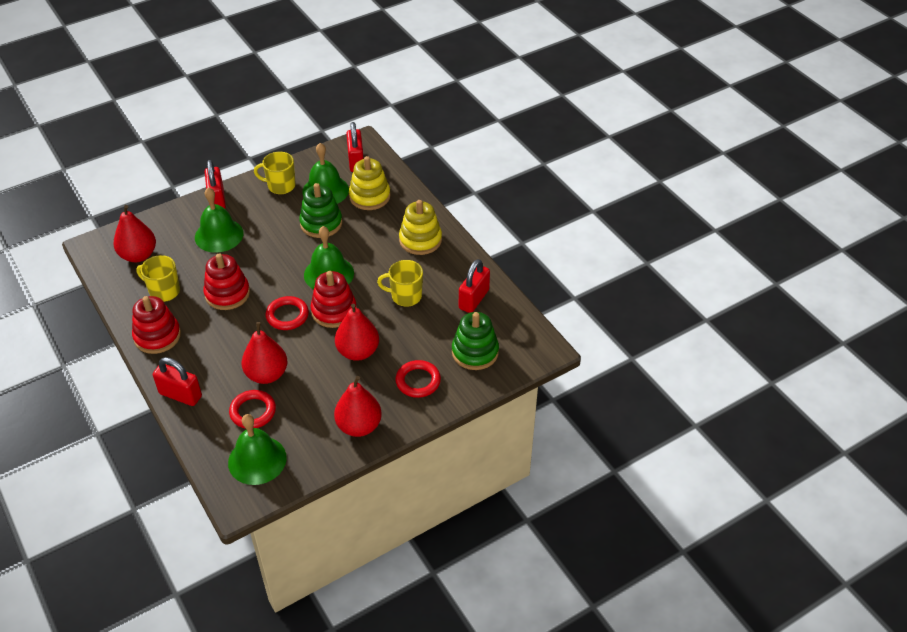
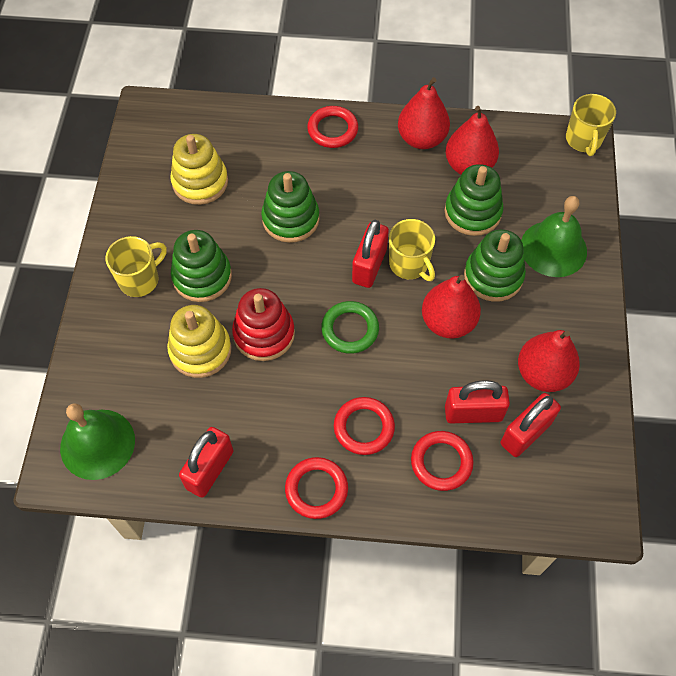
green bell: 4 -> 2
green ring: 0 -> 1
green stacking toy: 2 -> 4
red ring: 3 -> 4
red stacking toy: 3 -> 1

